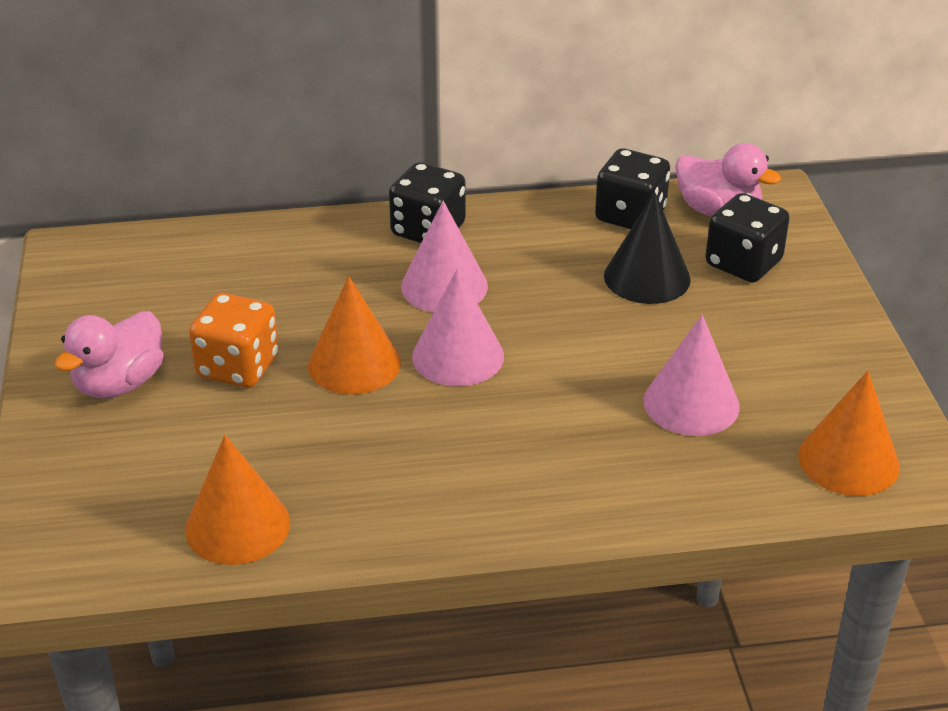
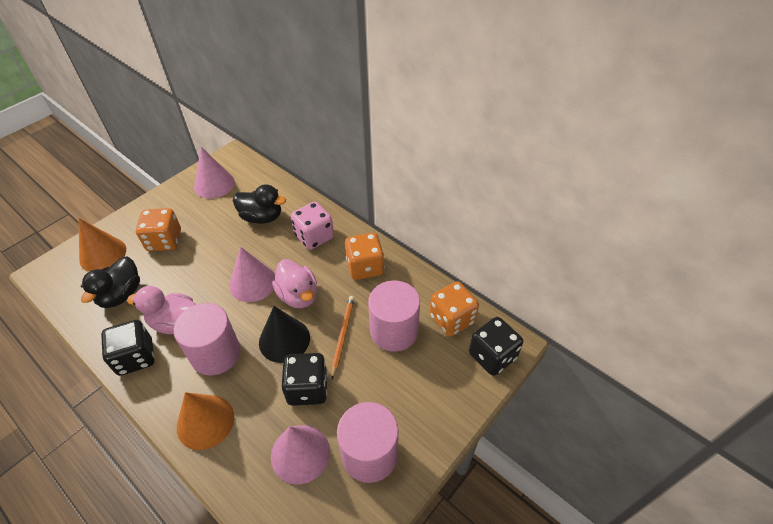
black duck: 0 -> 2
orange cone: 3 -> 2
orange dice: 1 -> 3
orange pencil: 0 -> 1
pink cylinder: 0 -> 3
pink dice: 0 -> 1

